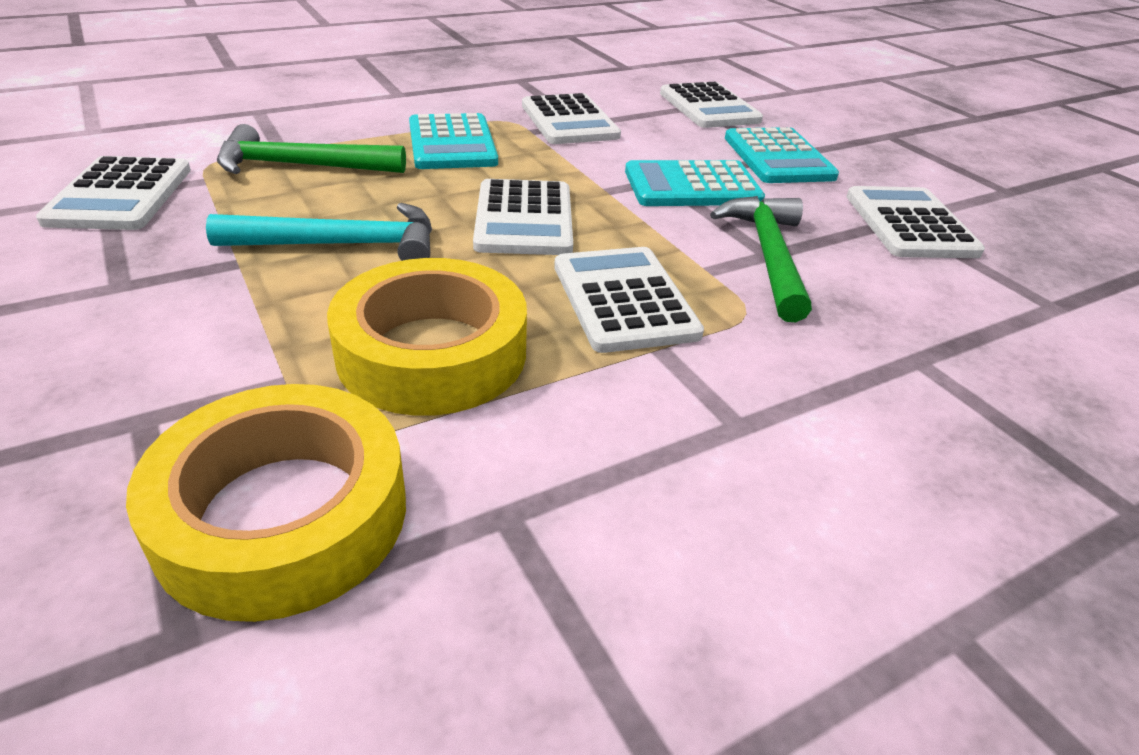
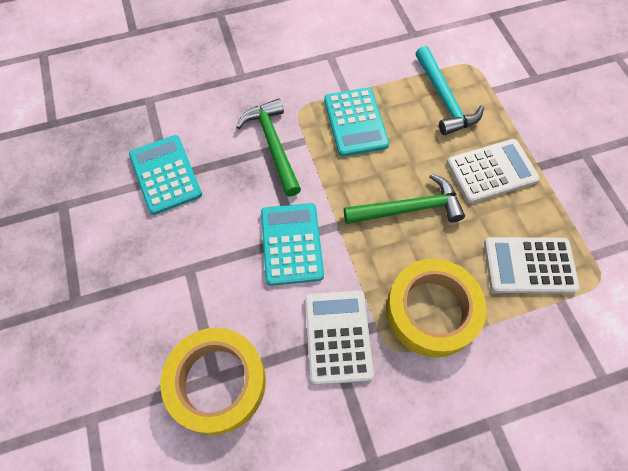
white calculator: 6 -> 3

